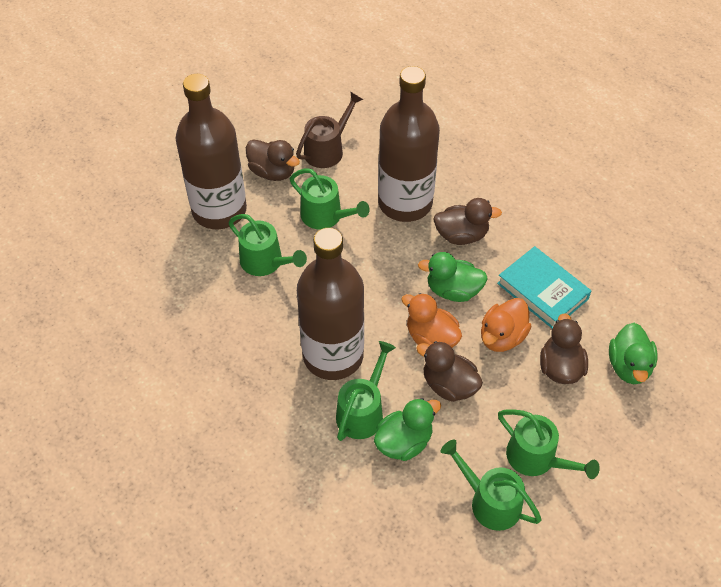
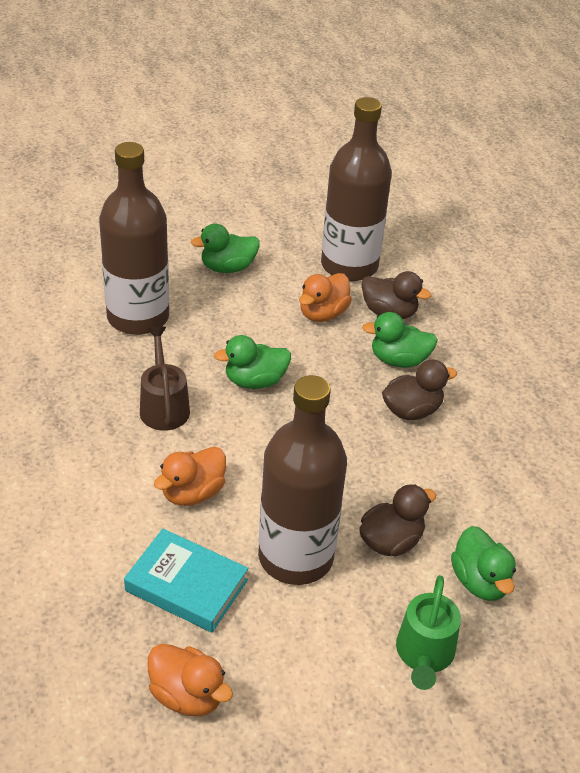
brown duck: 4 -> 3
green duck: 3 -> 4
green watering can: 5 -> 1
orange duck: 2 -> 3

